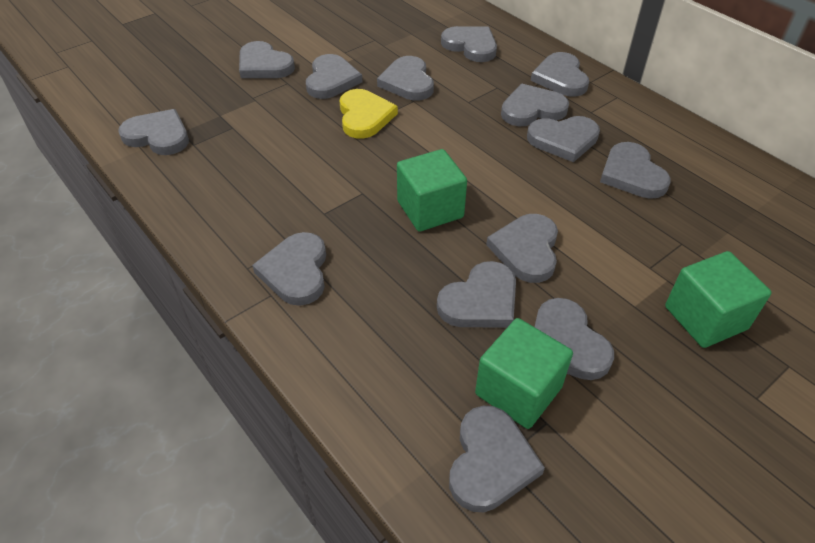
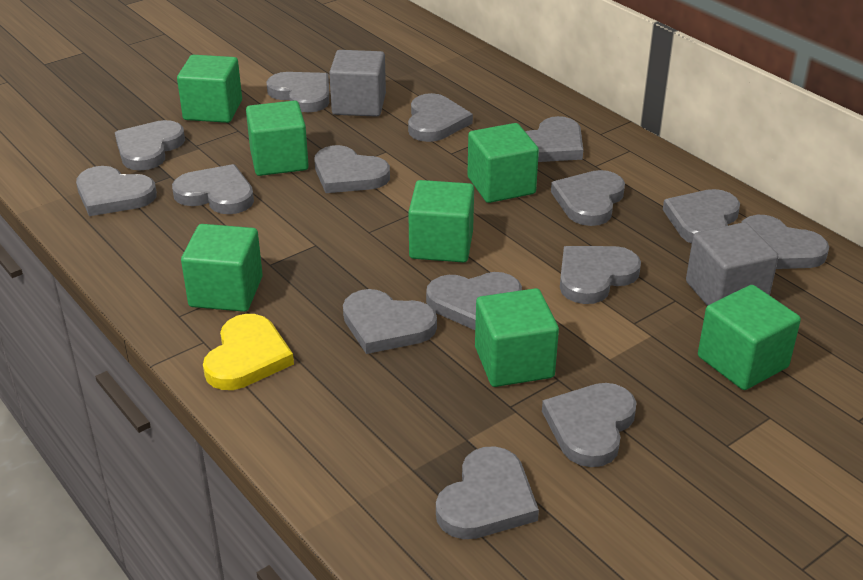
green cube: 3 -> 7
grey cube: 0 -> 2
grey heart: 14 -> 15

